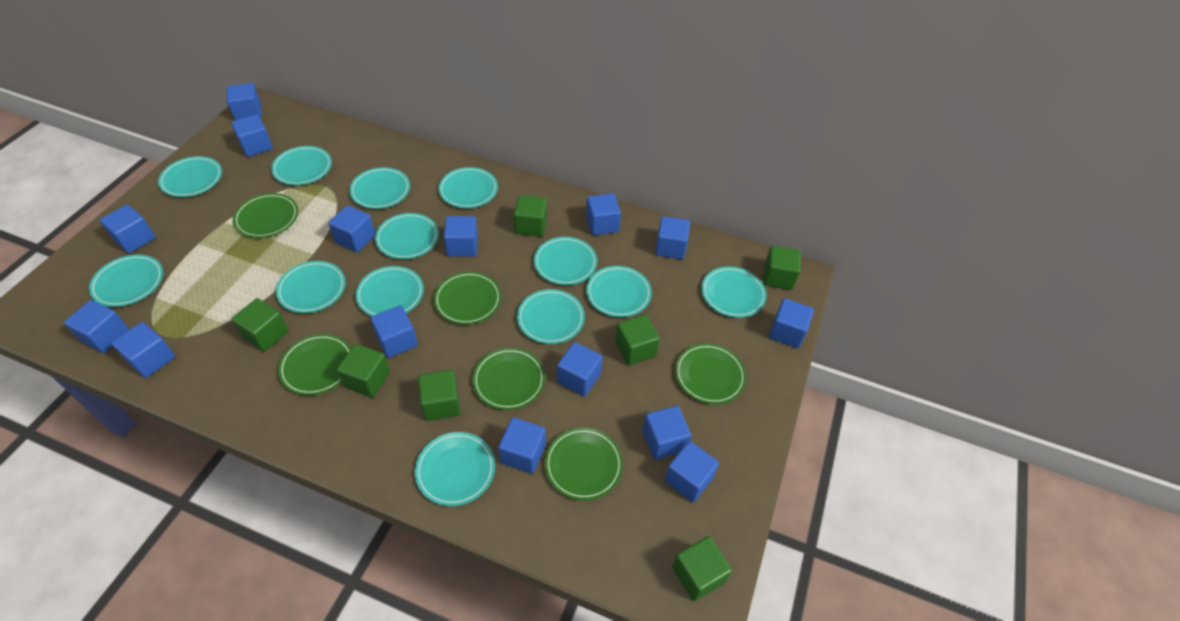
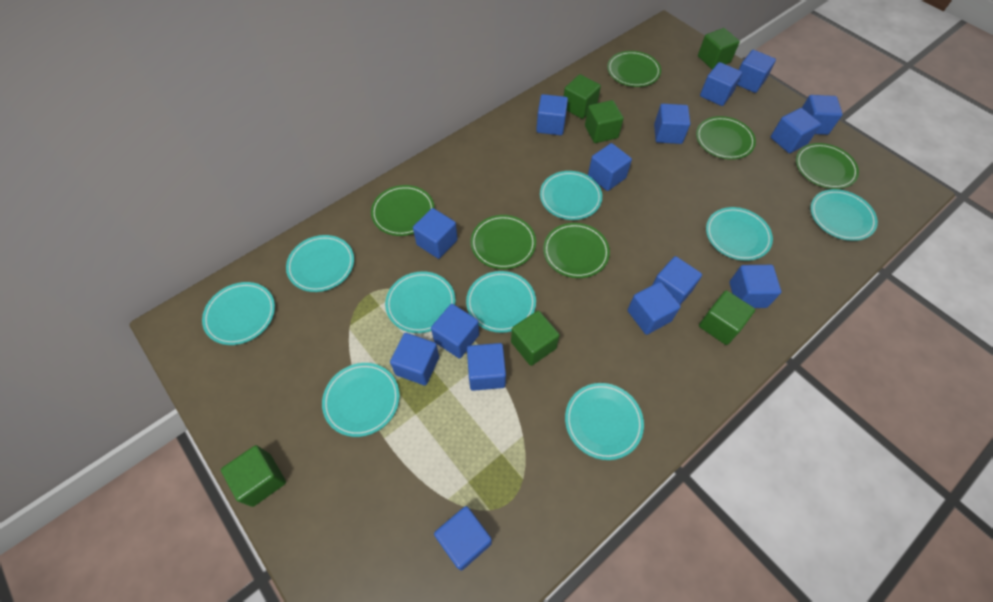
green cube: 7 -> 6
turquoise plate: 13 -> 9

